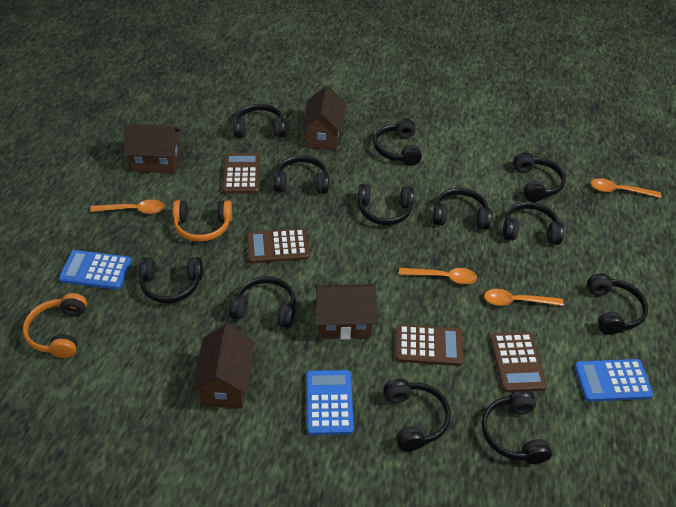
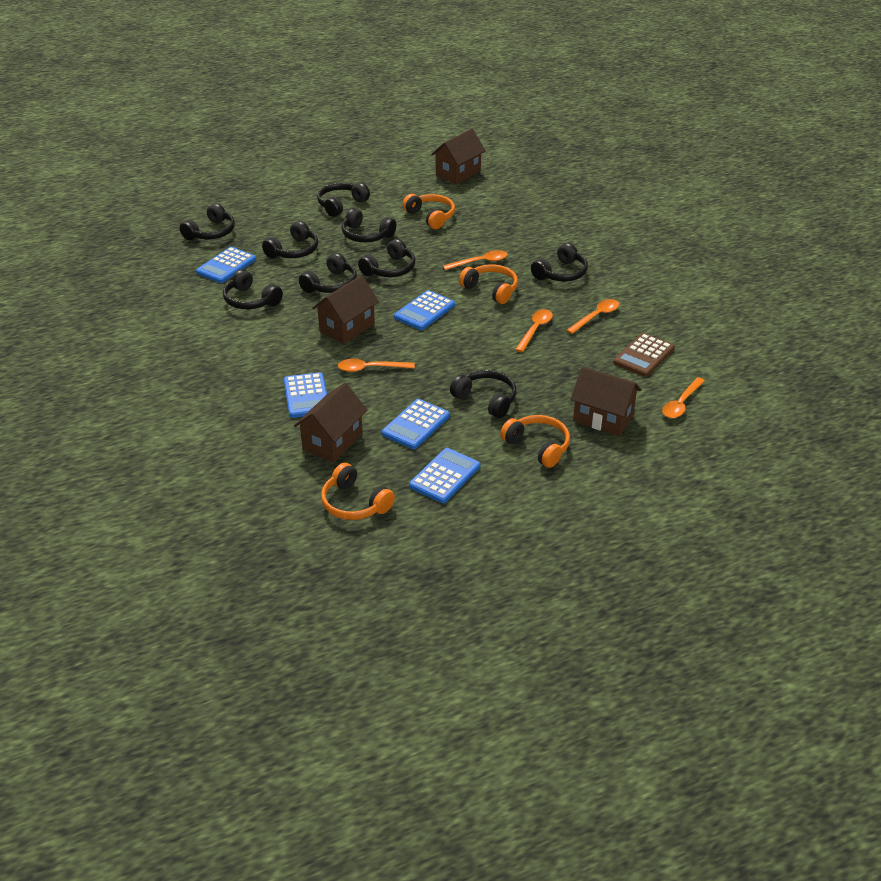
black headphones: 12 -> 9
blue calculator: 3 -> 5
brown calculator: 4 -> 1
orange headphones: 2 -> 4
orange spoon: 4 -> 5

